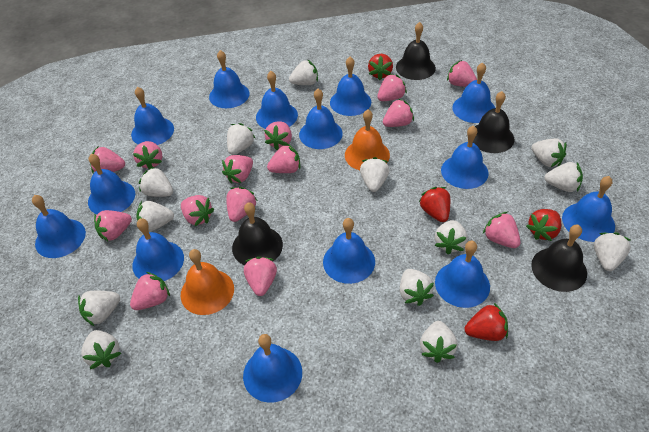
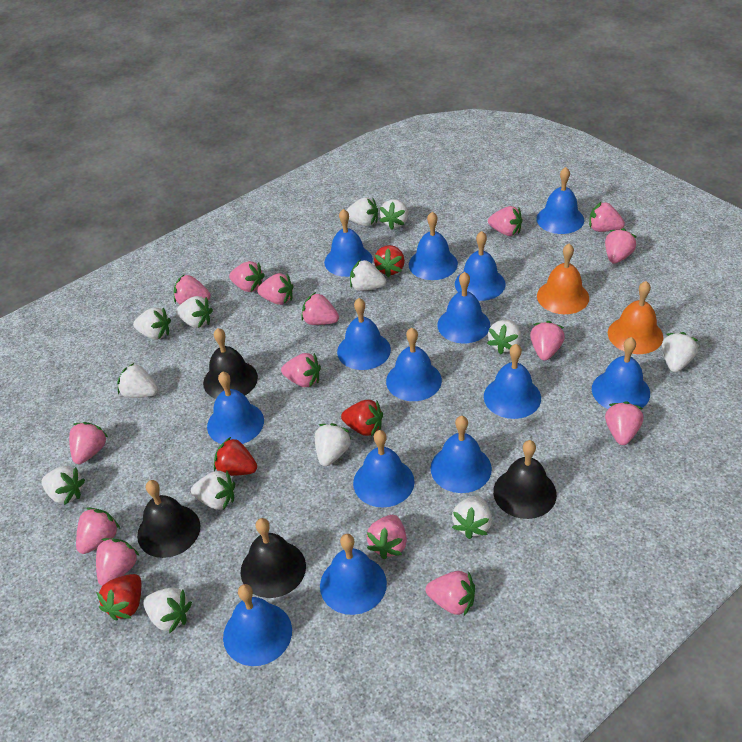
pink strawberry: 14 -> 15

